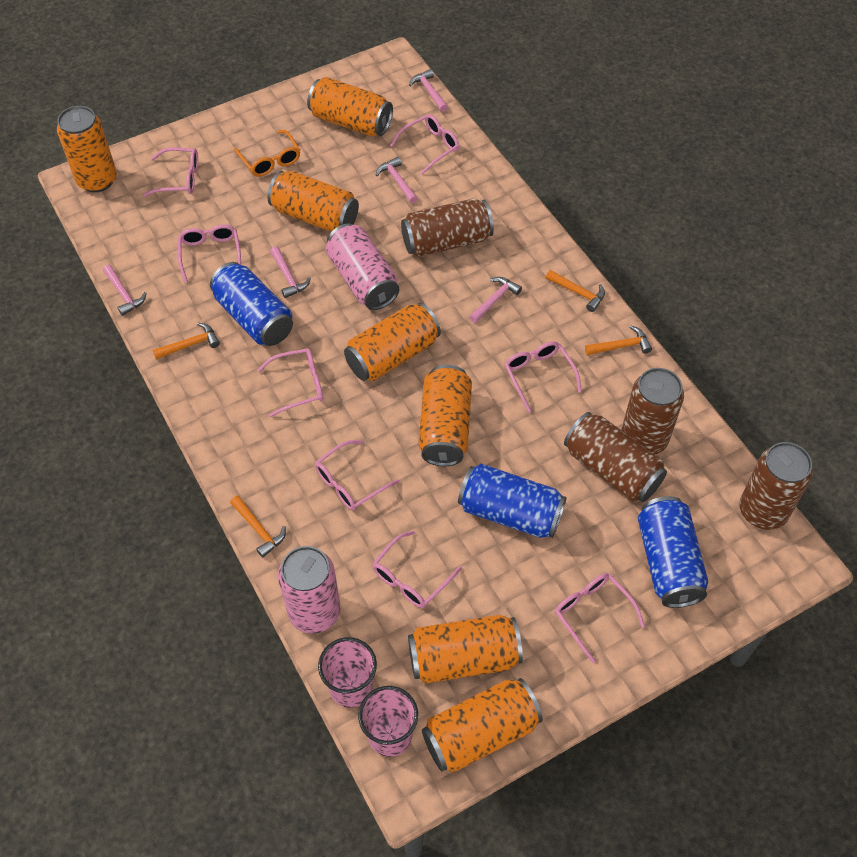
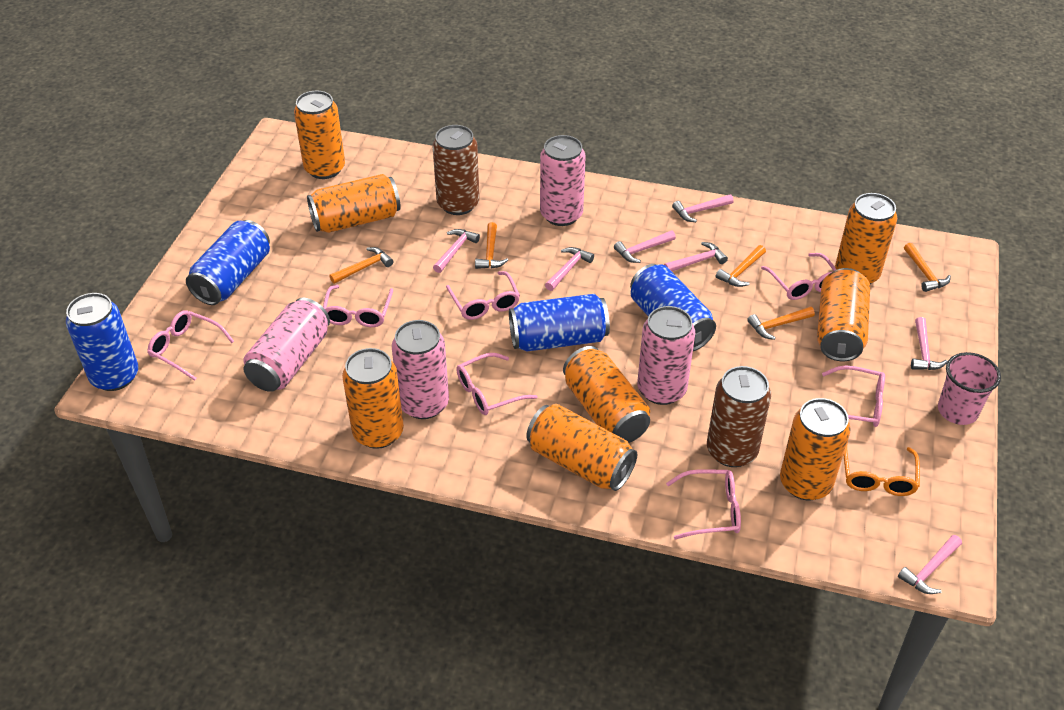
blue can: 3 -> 4
brown can: 4 -> 2
orange can: 7 -> 8
orange hammer: 4 -> 5
pink can: 2 -> 4
pink cup: 2 -> 1
pink glasses: 8 -> 7
pink hammer: 5 -> 7

